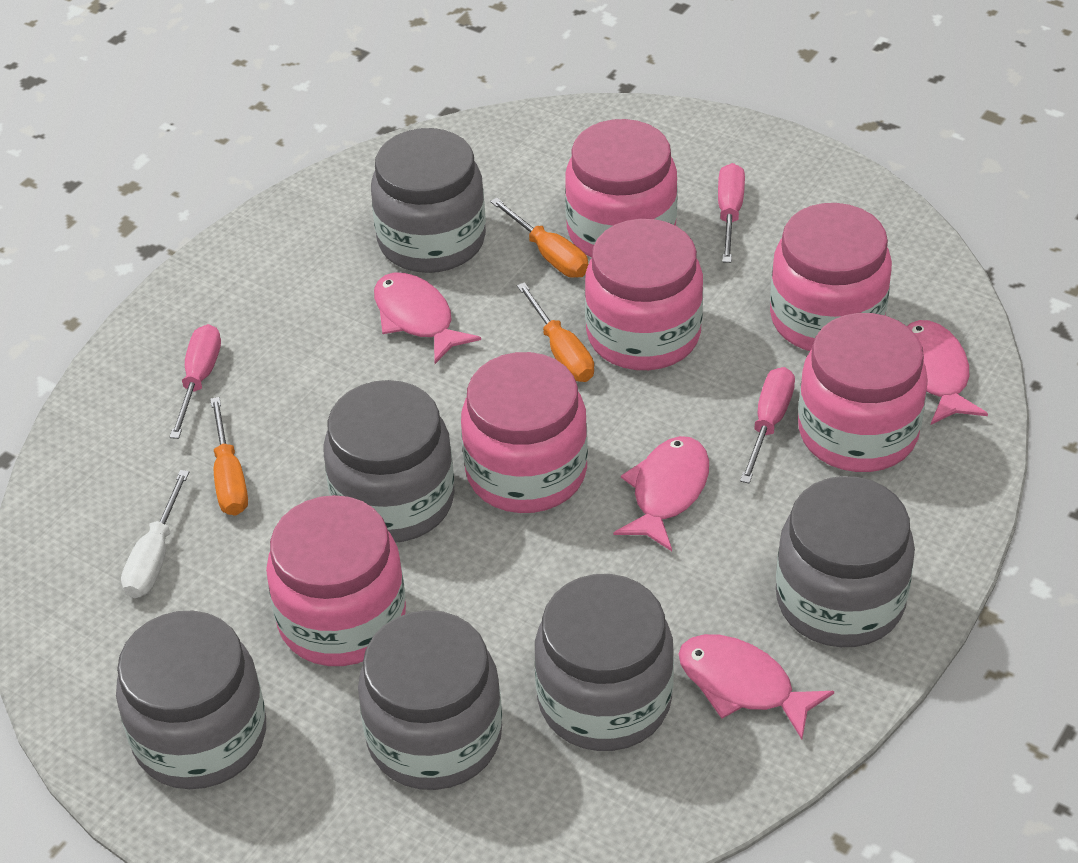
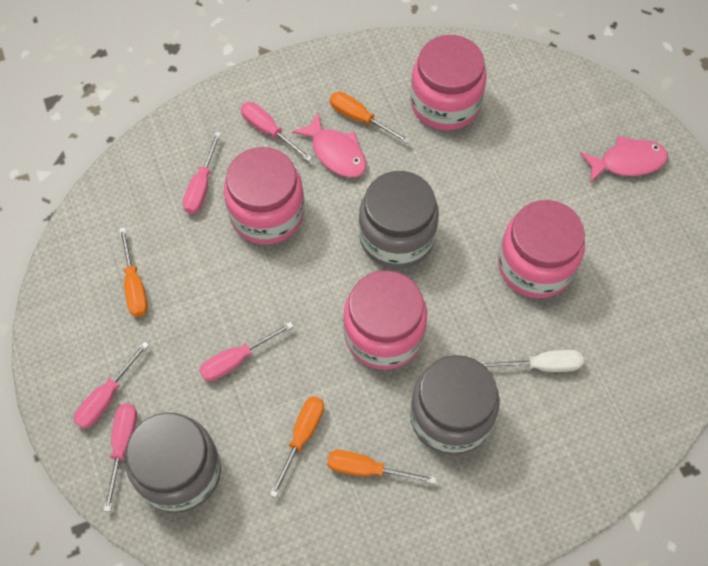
grey jar: 6 -> 3
orange screwdriver: 3 -> 4
pink fish: 4 -> 2
pink jar: 6 -> 4
pink screwdriver: 3 -> 5

